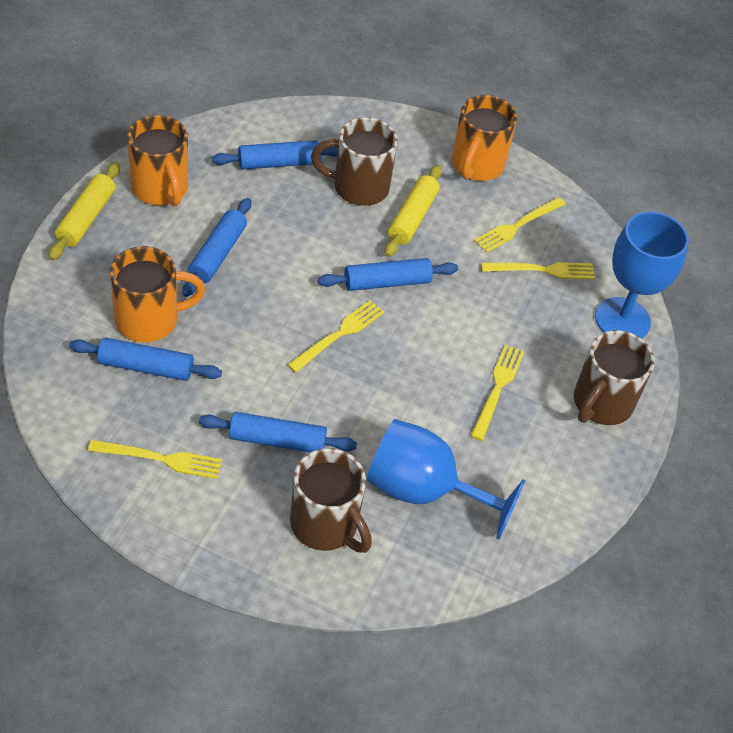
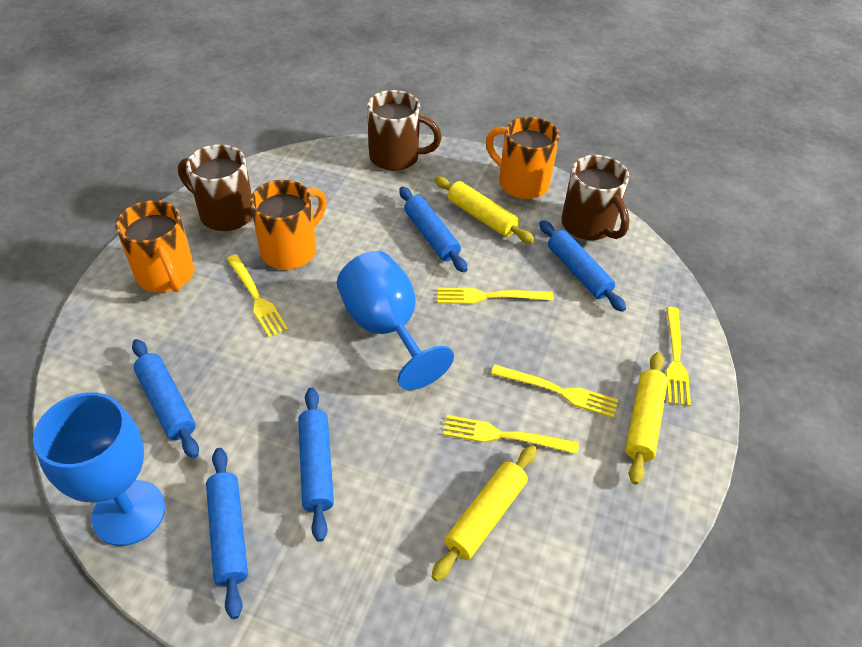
yellow rolling pin: 2 -> 3

